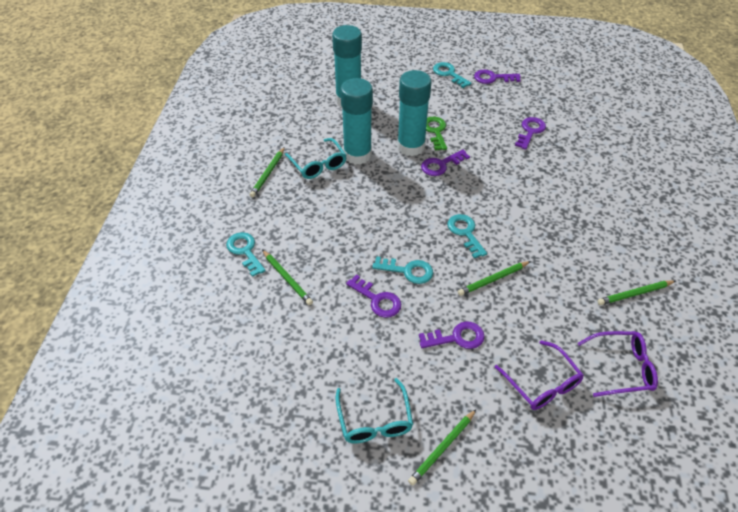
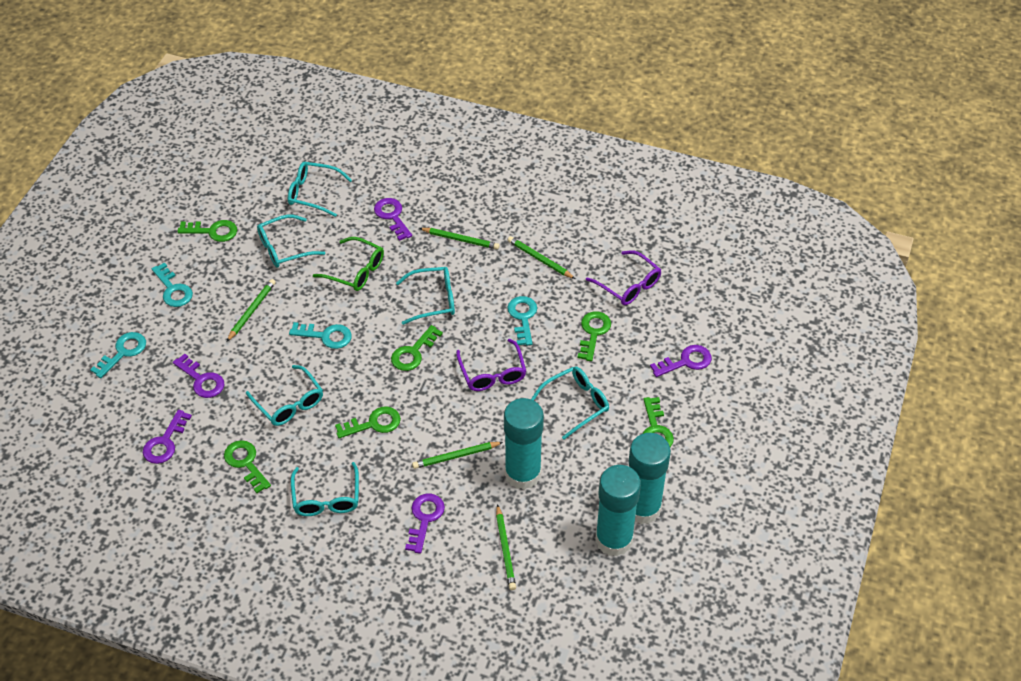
green glasses: 0 -> 1
green key: 1 -> 6
turquoise glasses: 2 -> 6

